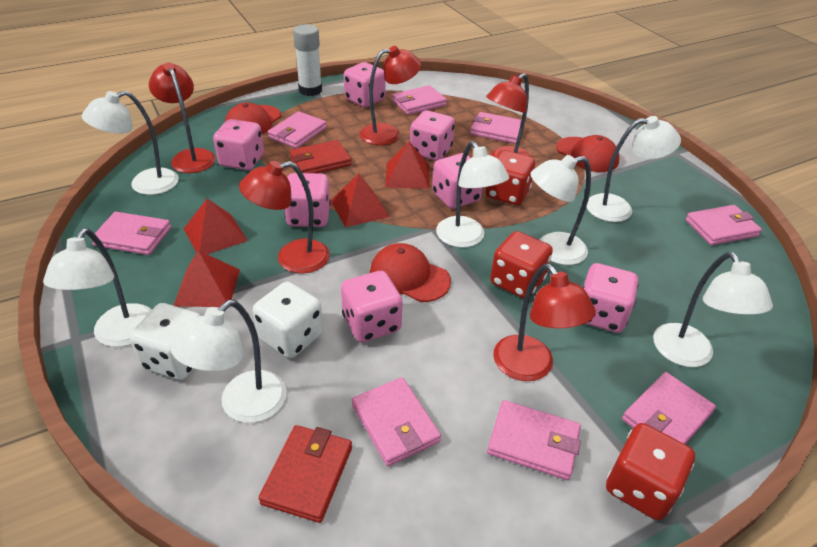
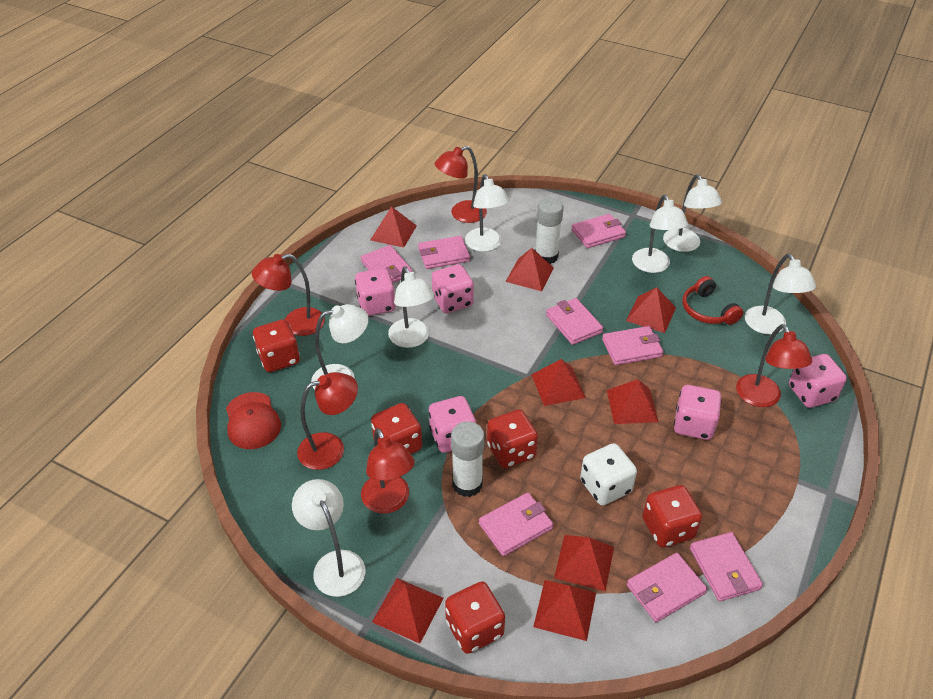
pink dice: 7 -> 5
red cap: 3 -> 1
red dice: 3 -> 5
red headphones: 0 -> 1
red pyramid: 4 -> 8
red wallet: 2 -> 0
white dice: 2 -> 1
white glue stick: 1 -> 2

